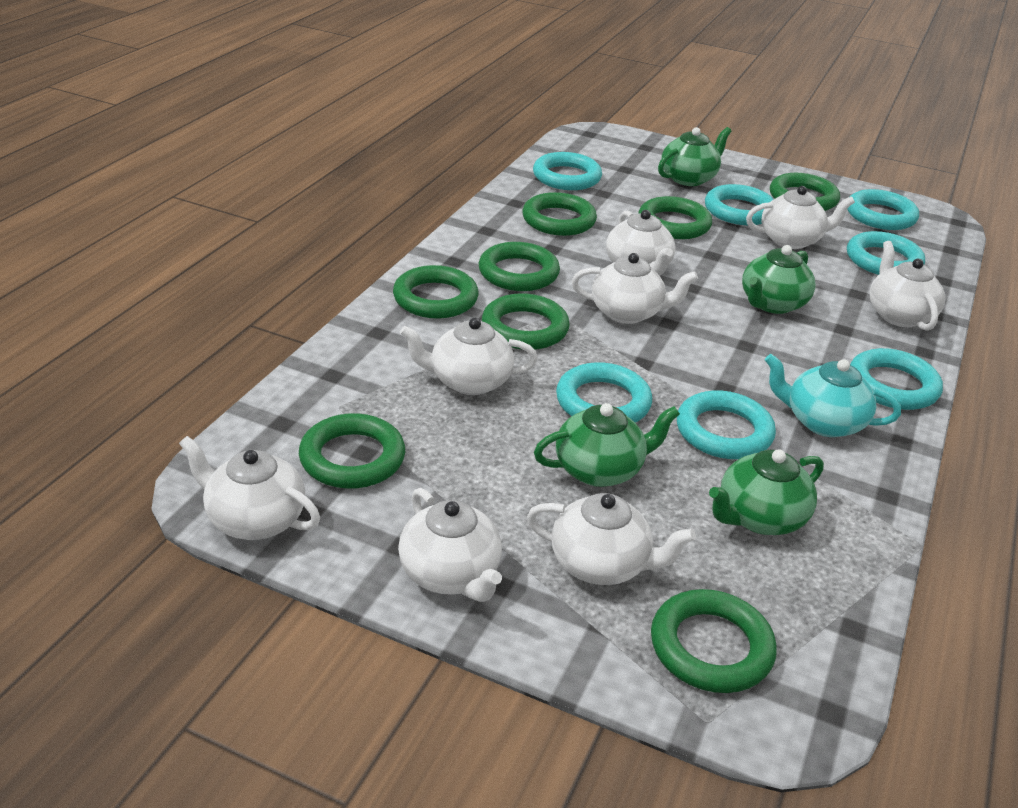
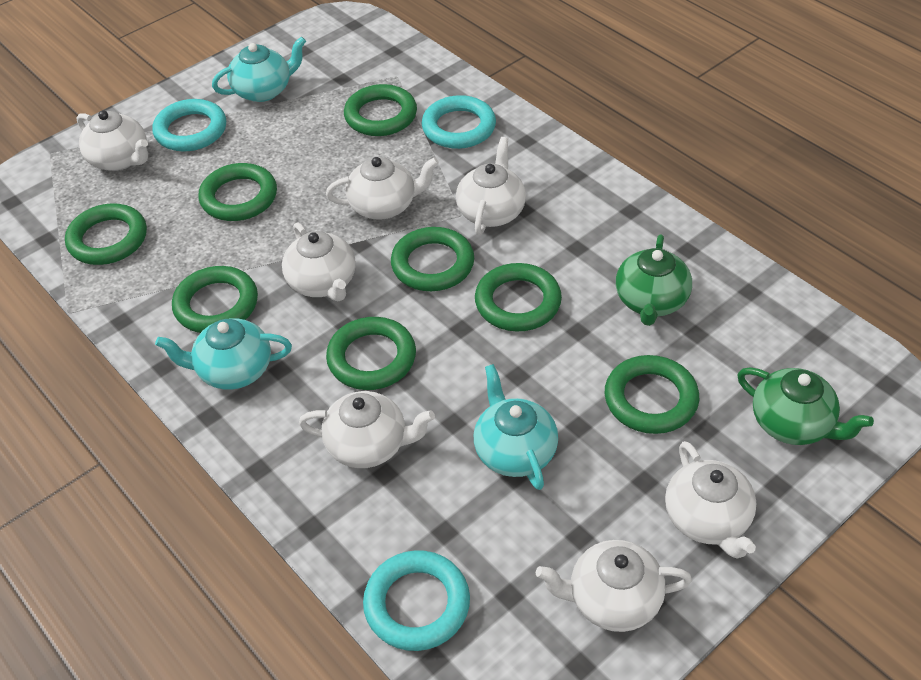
green teapot: 4 -> 2
turquoise ring: 7 -> 3
turquoise teapot: 1 -> 3
white teapot: 8 -> 7

